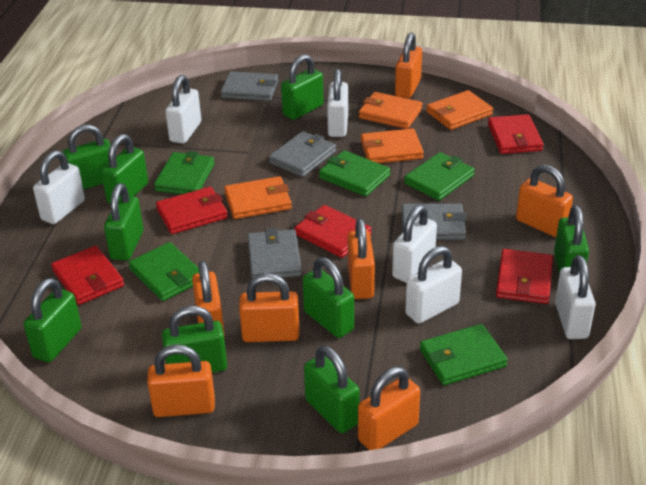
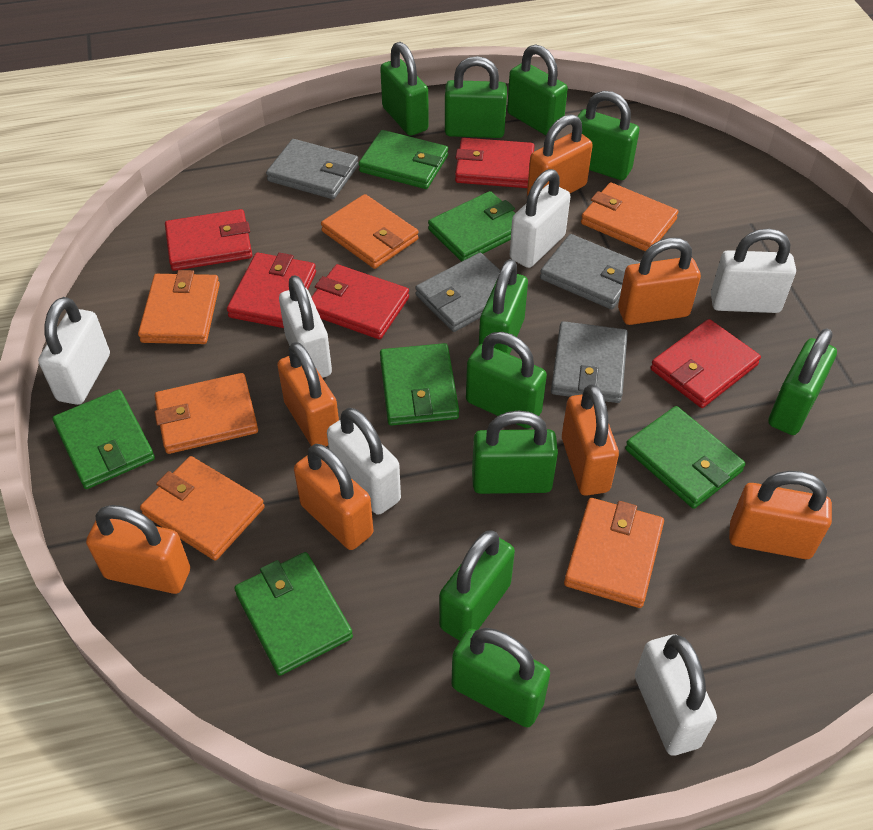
green padlock: 9 -> 10
green wallet: 5 -> 6
orange wallet: 4 -> 6

